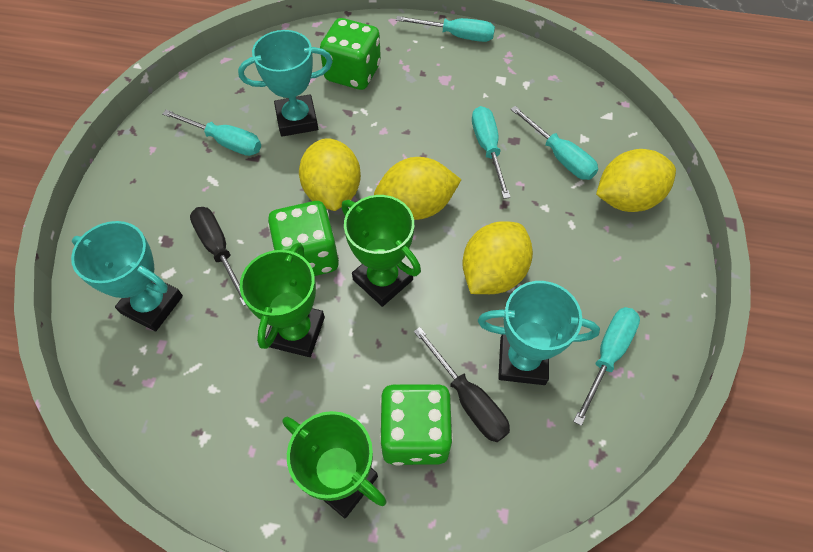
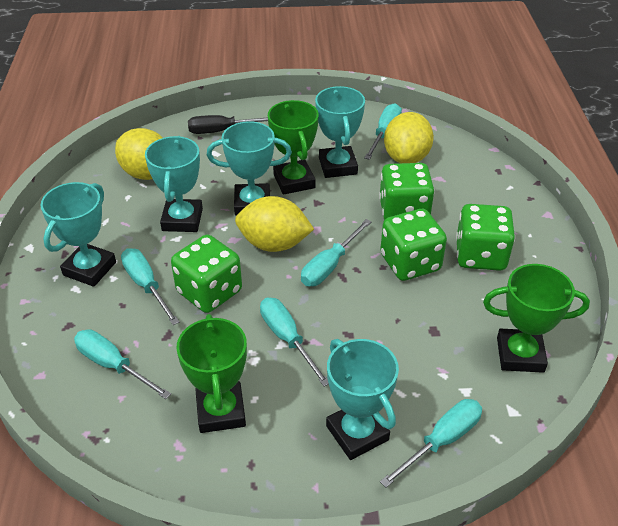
black screwdriver: 2 -> 1
green dice: 3 -> 4
turquoise screwdriver: 5 -> 6
turquoise trophy: 3 -> 5
yellow lemon: 4 -> 3

